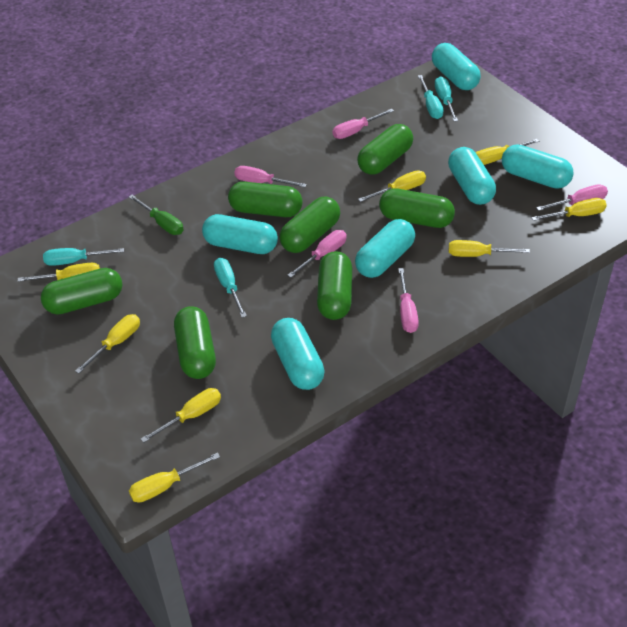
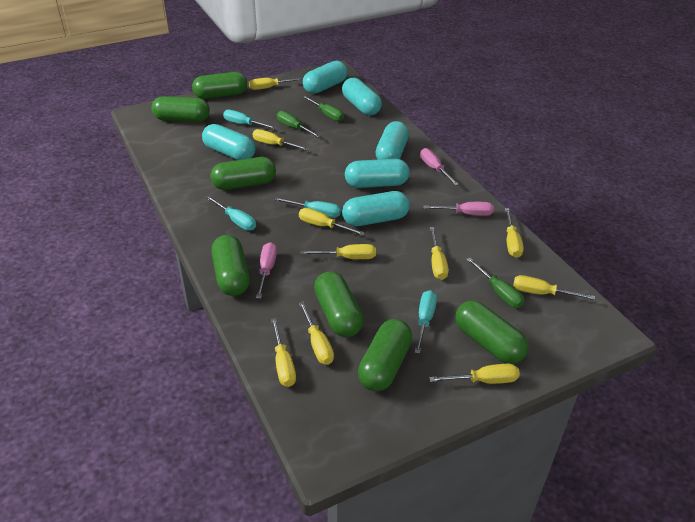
green screwdriver: 1 -> 3
pink screwdriver: 5 -> 3
yellow screwdriver: 8 -> 10

